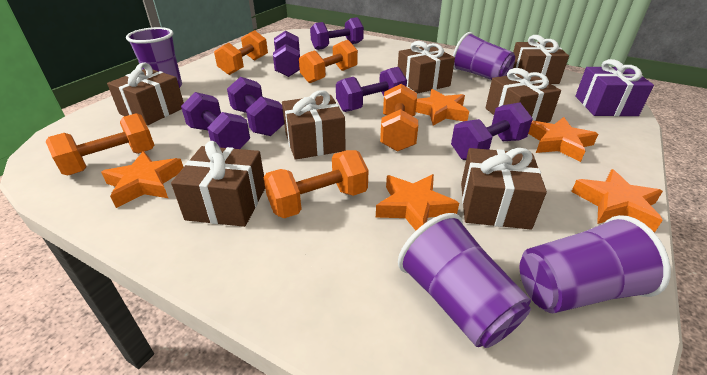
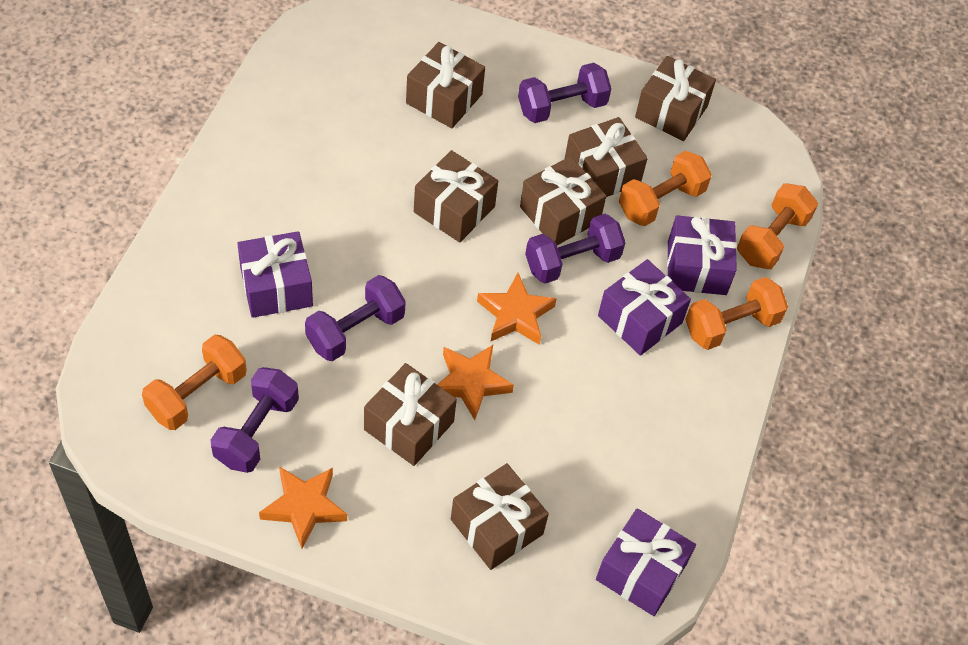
orange dumbbell: 5 -> 4
orange star: 5 -> 3
purple cup: 4 -> 0
purple dumbbell: 6 -> 4
purple gift: 1 -> 4

